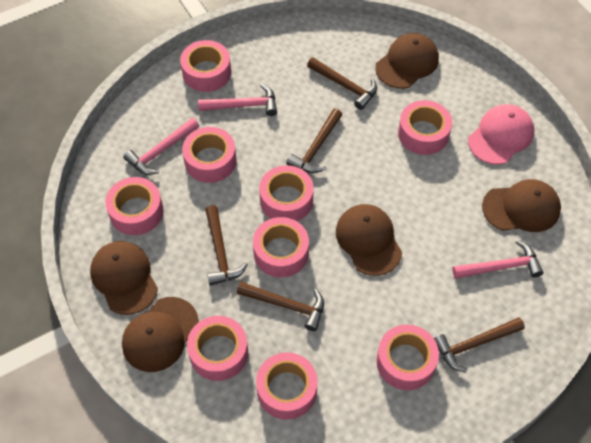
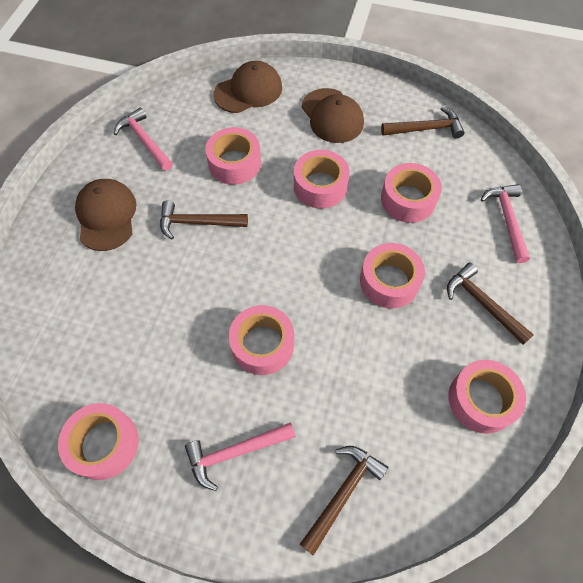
brown cap: 5 -> 3
brown hammer: 5 -> 4
pink cap: 1 -> 0
pink tape: 9 -> 7

